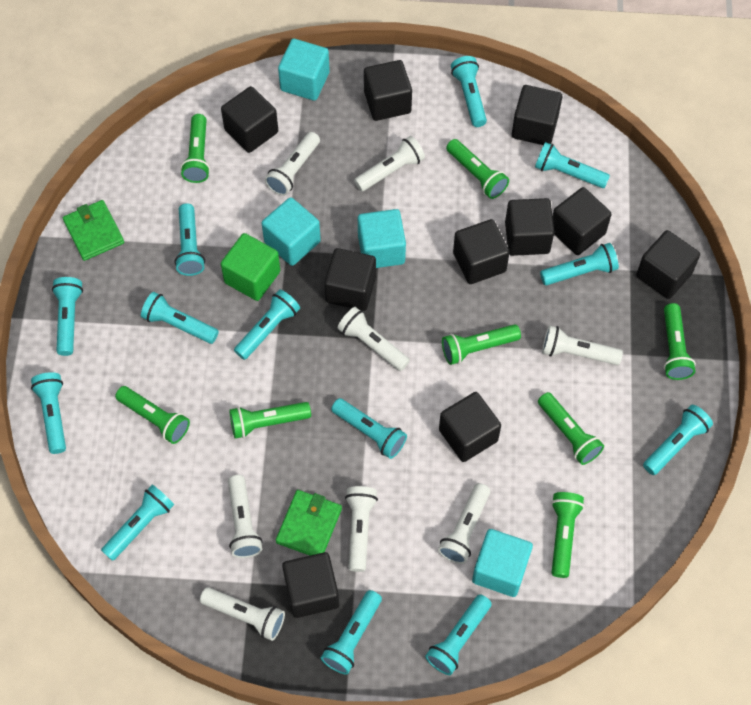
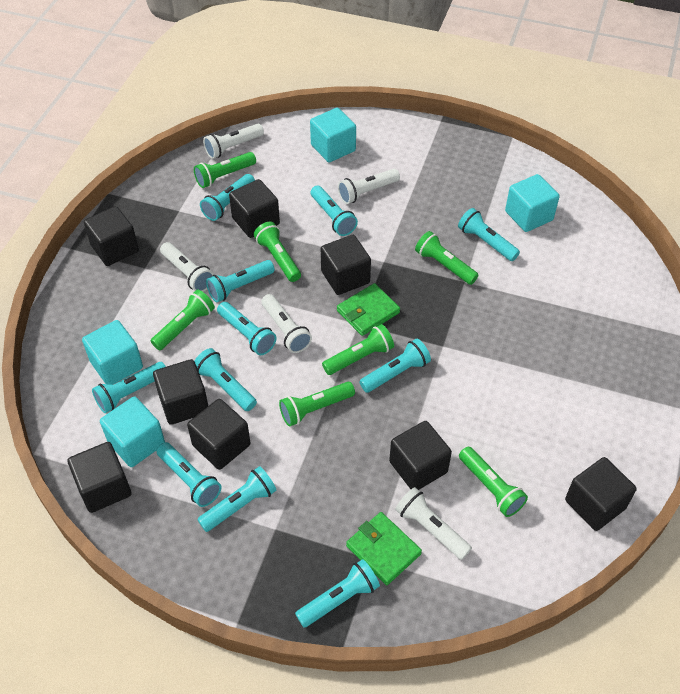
black cube: 10 -> 8
green cube: 1 -> 0
green flashlight: 8 -> 7
turquoise flashlight: 13 -> 11
white flashlight: 8 -> 5

